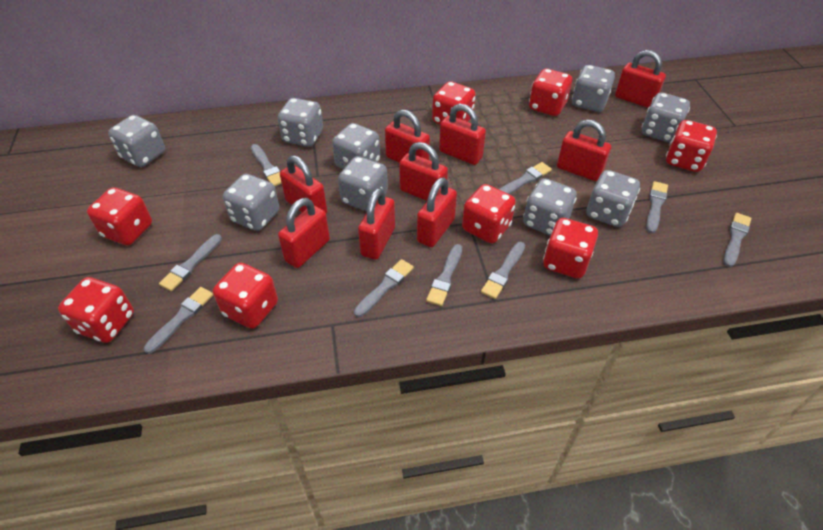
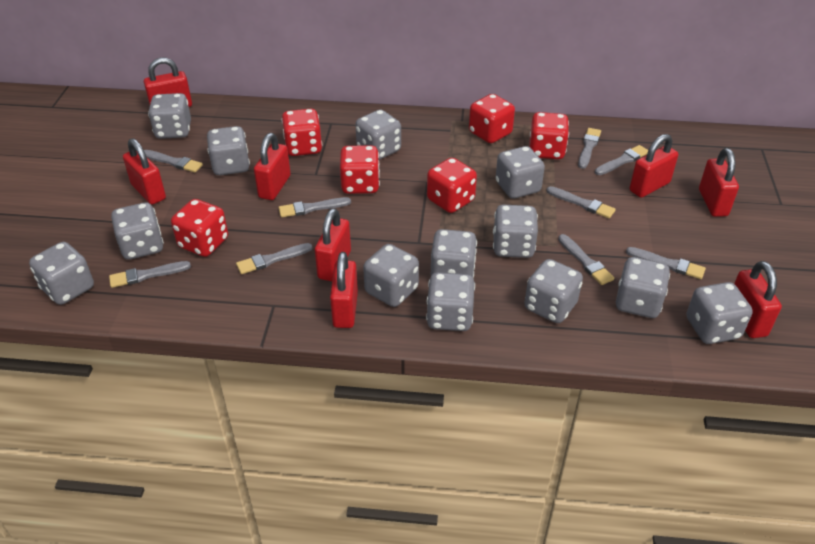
grey dice: 9 -> 13
red dice: 8 -> 6
red padlock: 9 -> 8

